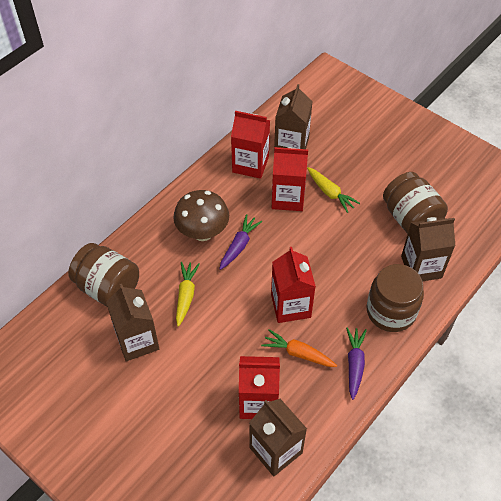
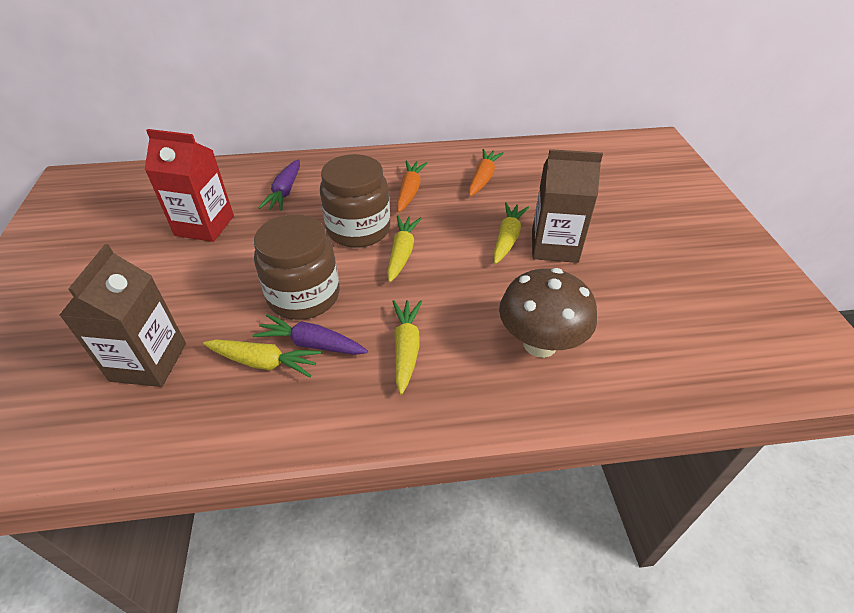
brown carton: 4 -> 2
brown jar: 3 -> 2
orange carrot: 1 -> 2
red carton: 4 -> 1
yellow carrot: 2 -> 4

